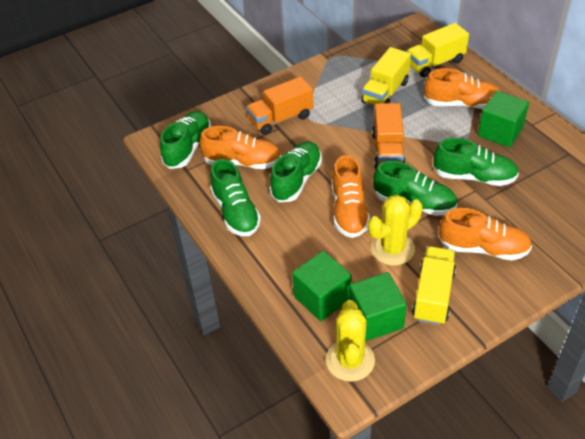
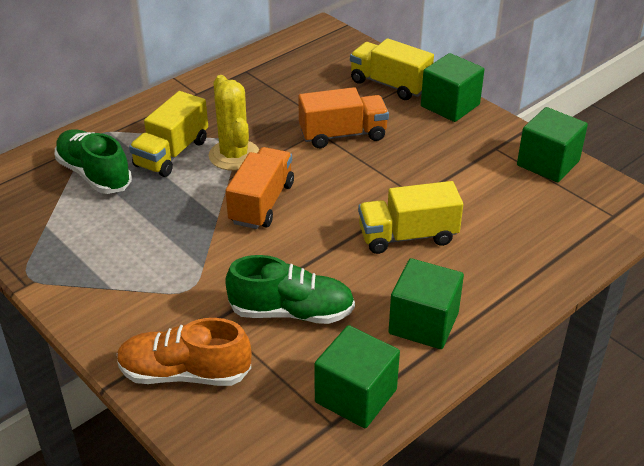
green cube: 3 -> 4
green shoe: 5 -> 2
orange shoe: 4 -> 1
yellow cactus: 2 -> 1

